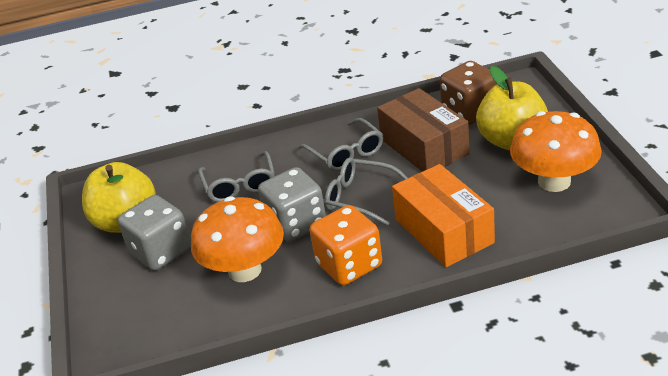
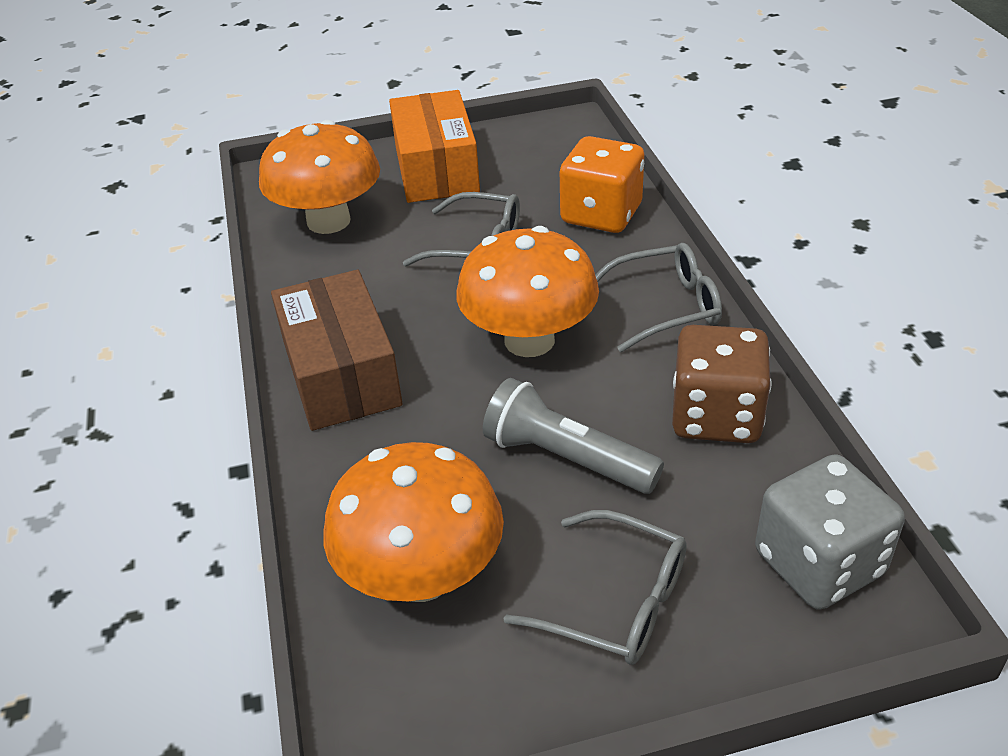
grey dice: 2 -> 1
grey flashlight: 0 -> 1
orange mushroom: 2 -> 3
yellow apple: 2 -> 0

